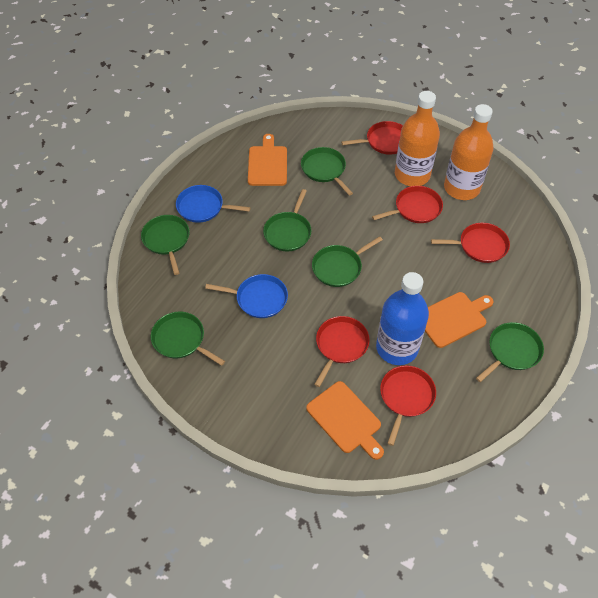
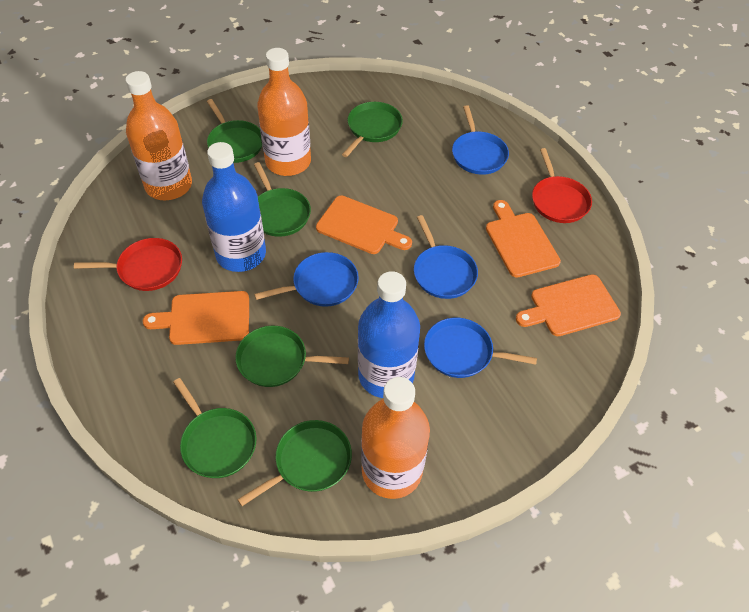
blue bottle: 1 -> 2
blue pan: 2 -> 4
orange bottle: 2 -> 3
orange cutting board: 3 -> 4
red pan: 5 -> 2

